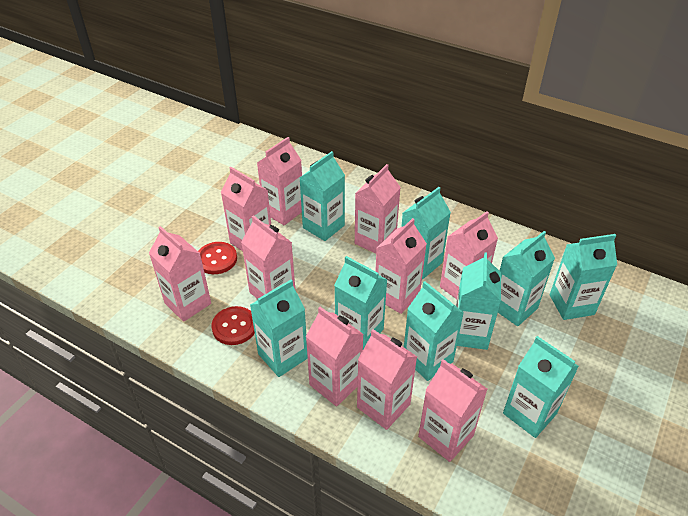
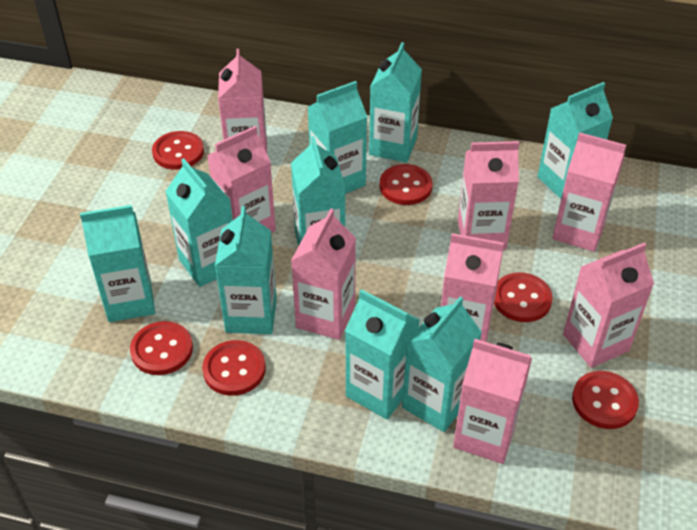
pink carton: 10 -> 8
red button: 2 -> 6

